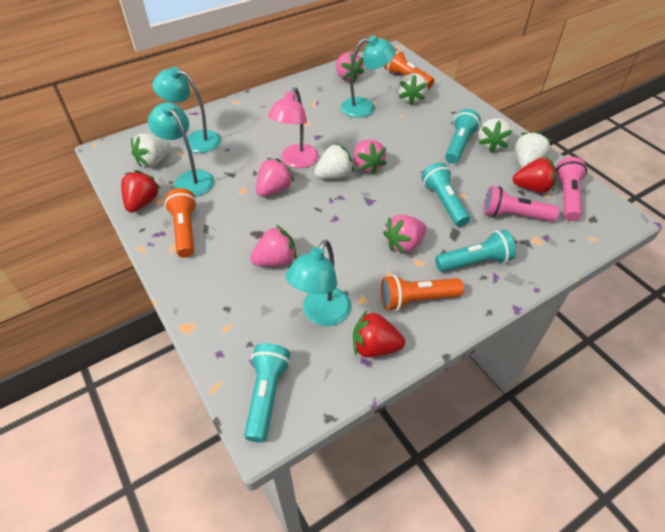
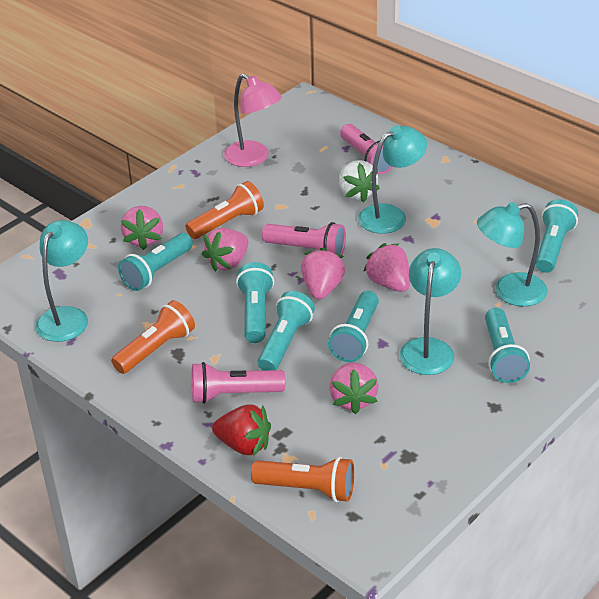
pink flashlight: 2 -> 3
red strawberry: 3 -> 1
turquoise flashlight: 4 -> 6
white strawberry: 5 -> 1

